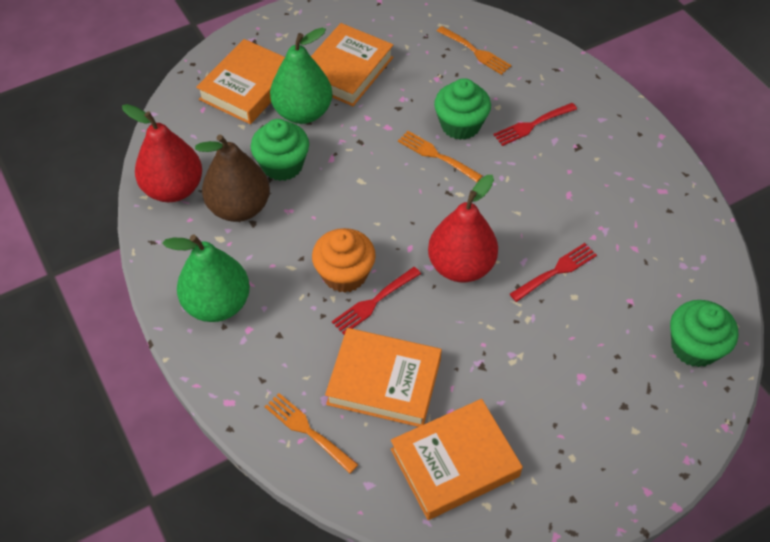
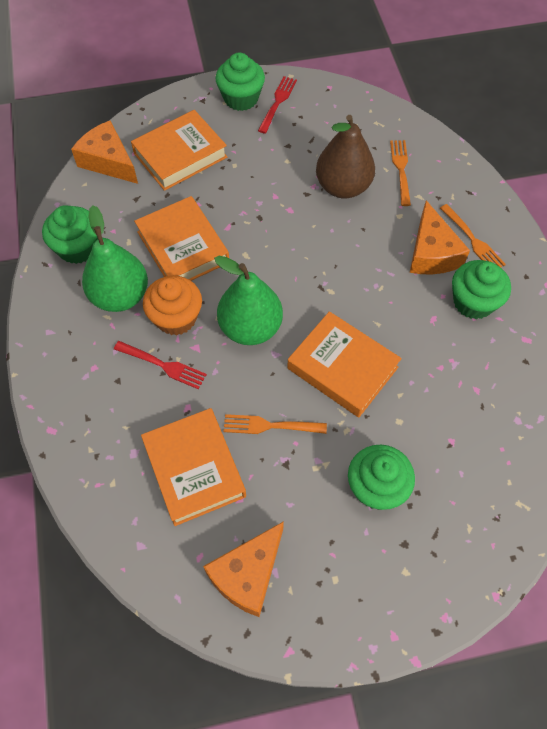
green cupcake: 3 -> 4
orange cheese: 0 -> 3
red fork: 3 -> 2
red pear: 2 -> 0

